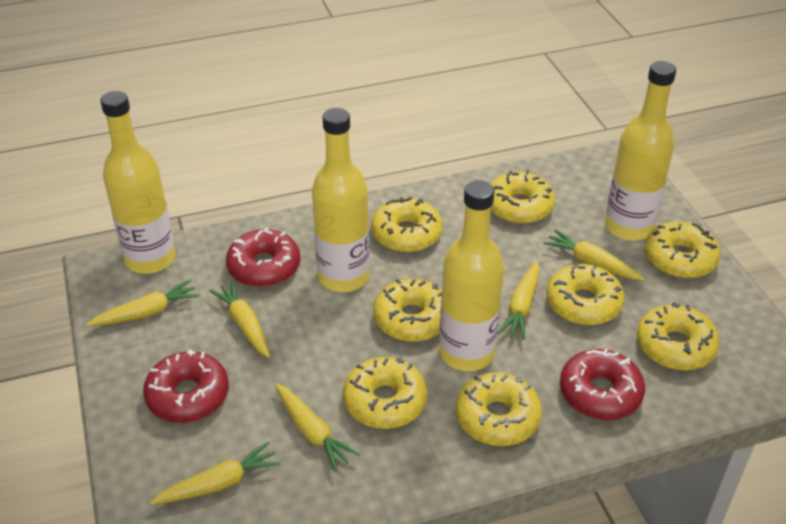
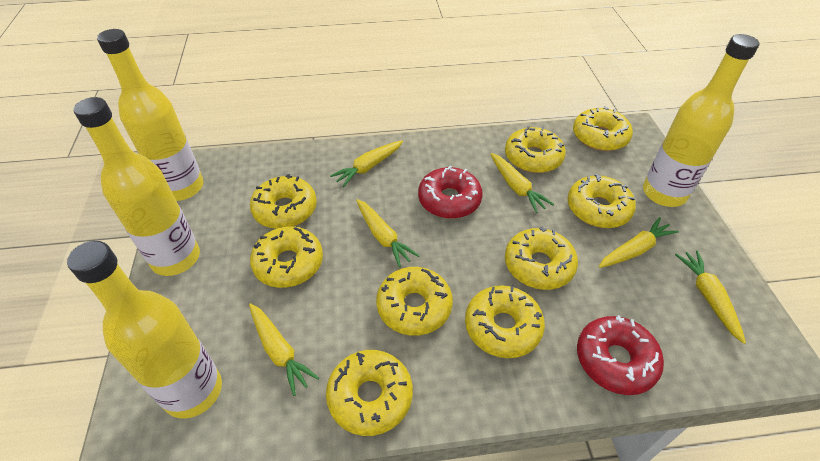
red donut: 3 -> 2
yellow donut: 8 -> 9

